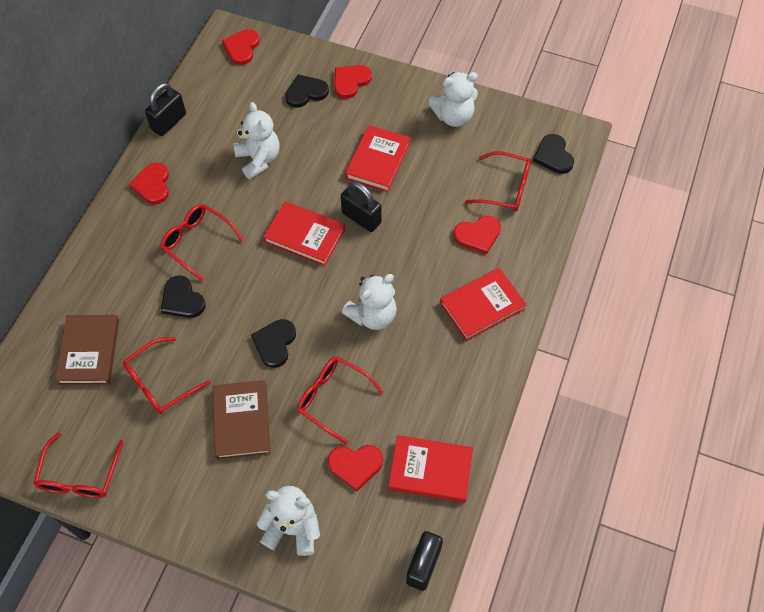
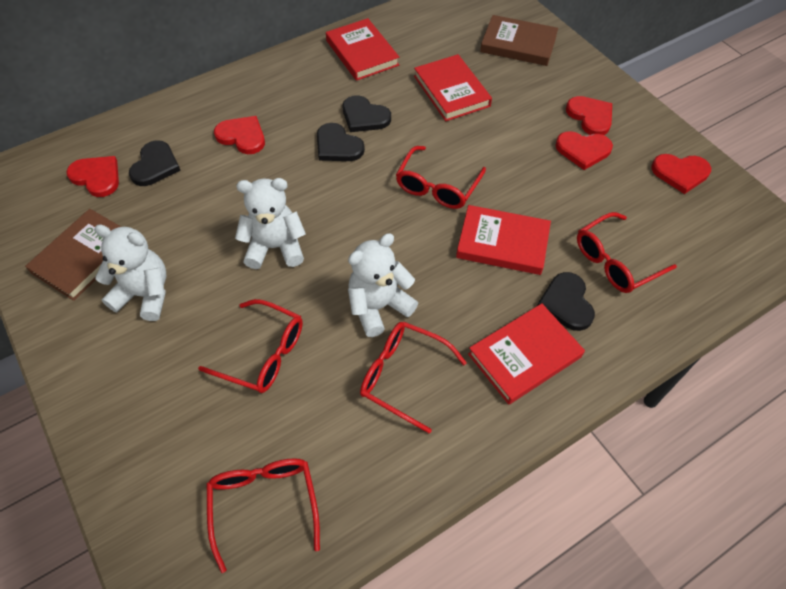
black padlock: 3 -> 0
white teddy bear: 4 -> 3

